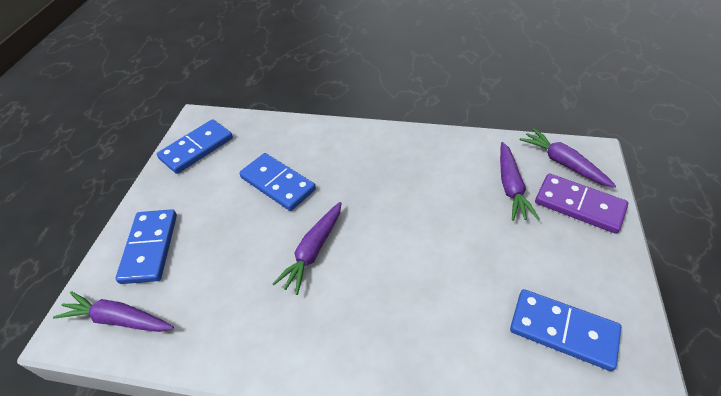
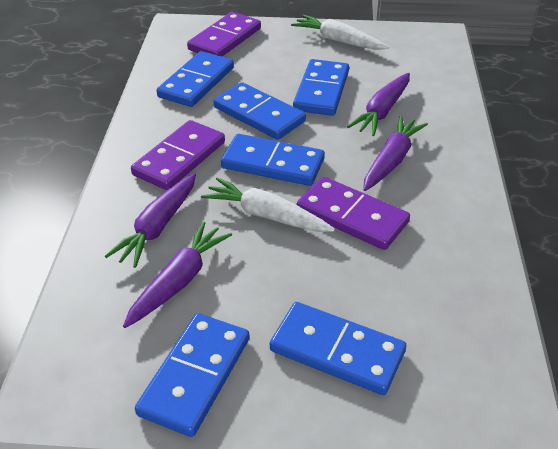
blue domino: 4 -> 6
purple domino: 1 -> 3
white carrot: 0 -> 2

